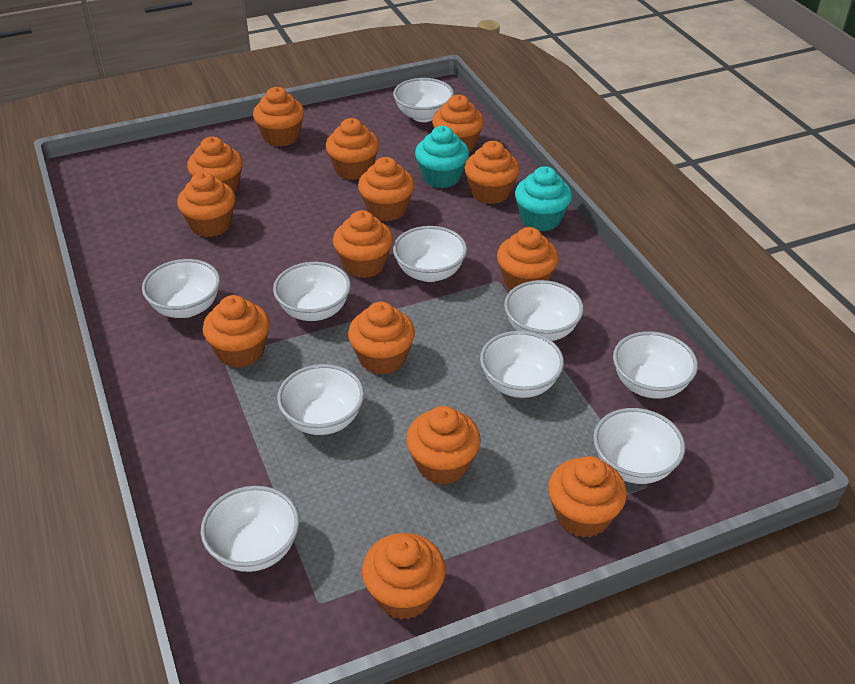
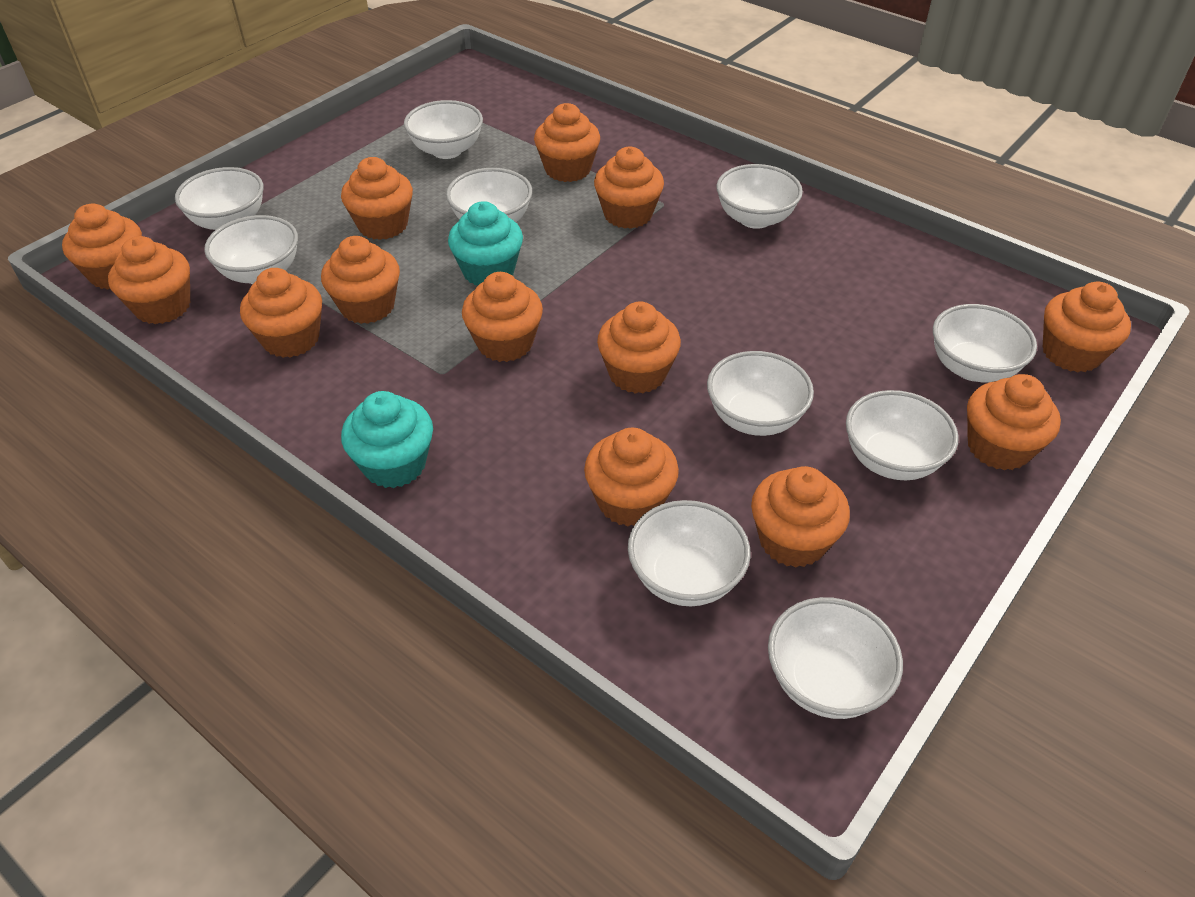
orange cupcake: 14 -> 13

